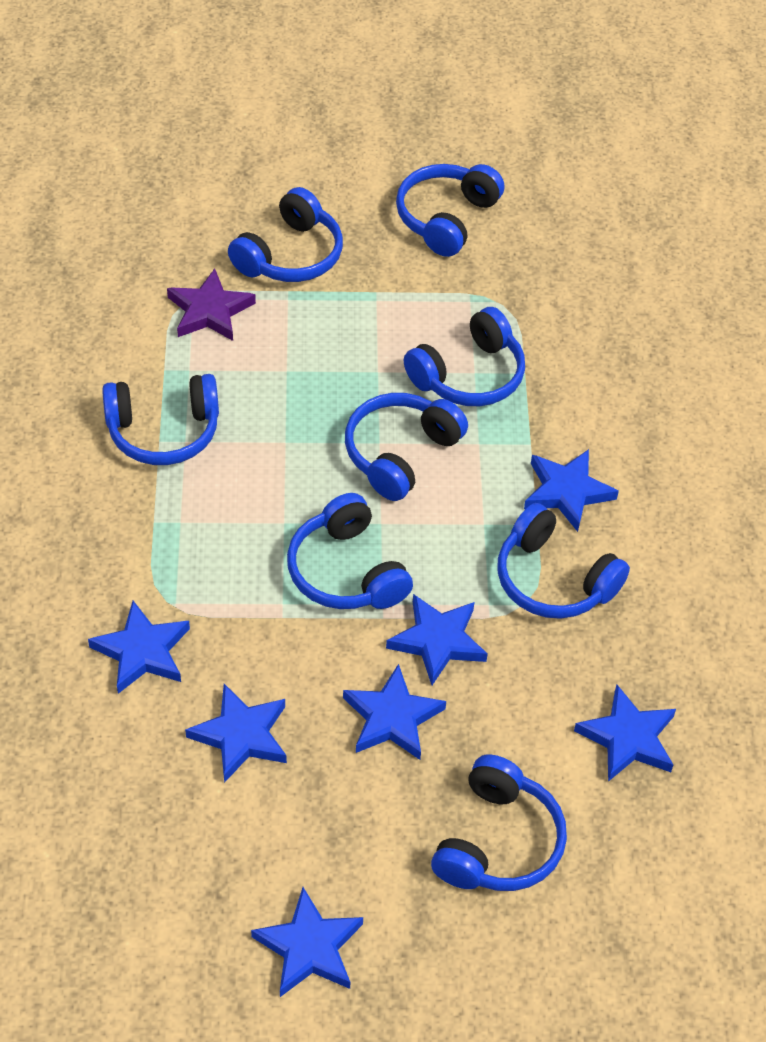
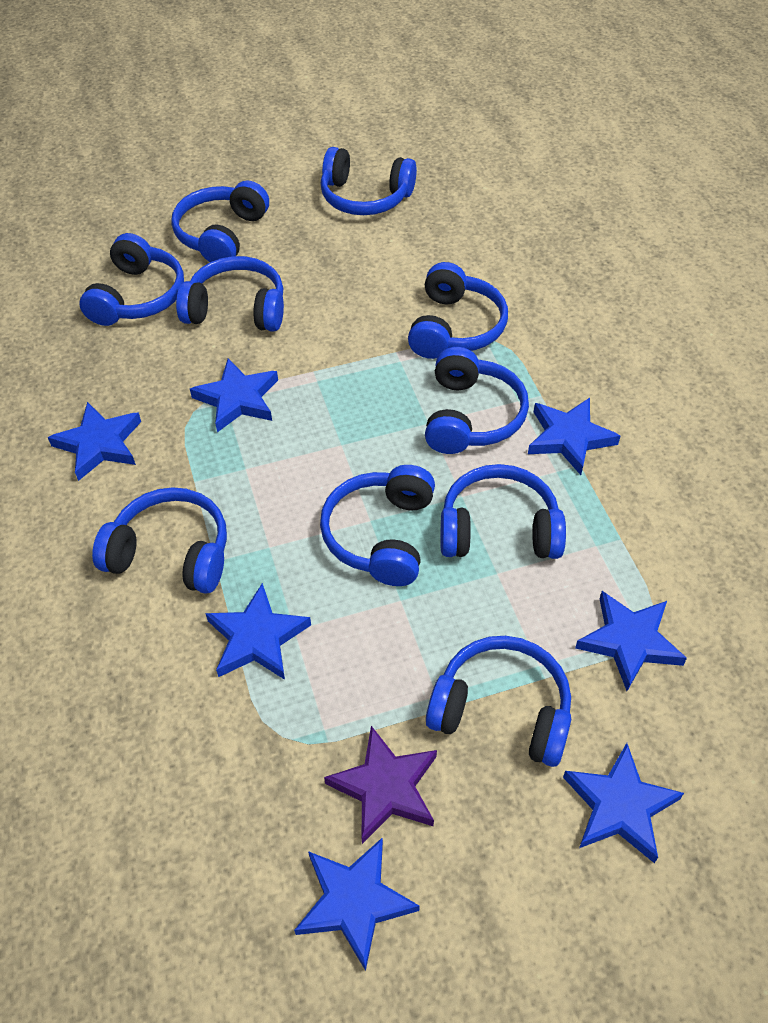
blue headphones: 8 -> 10

